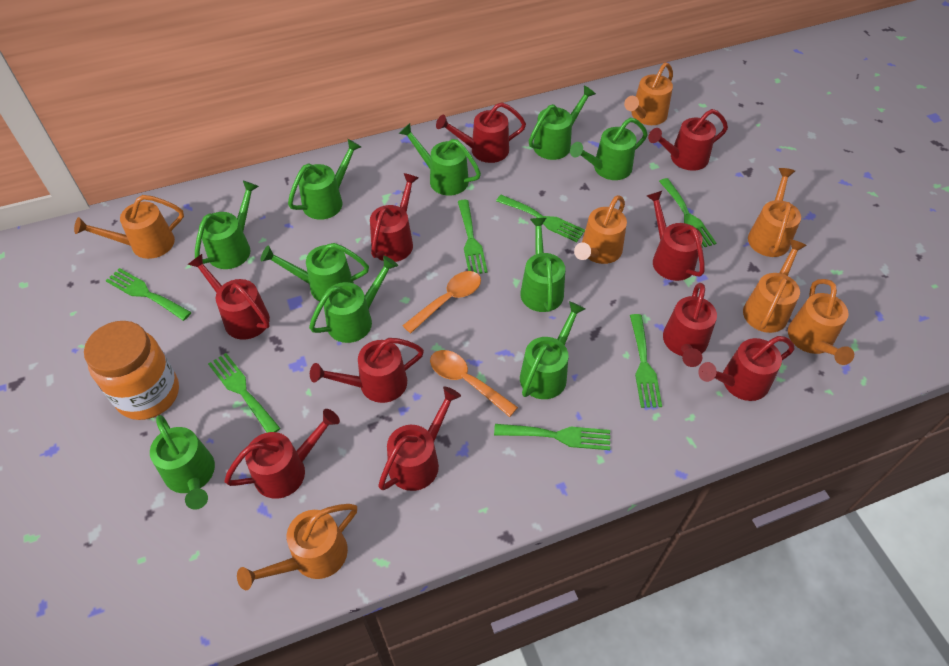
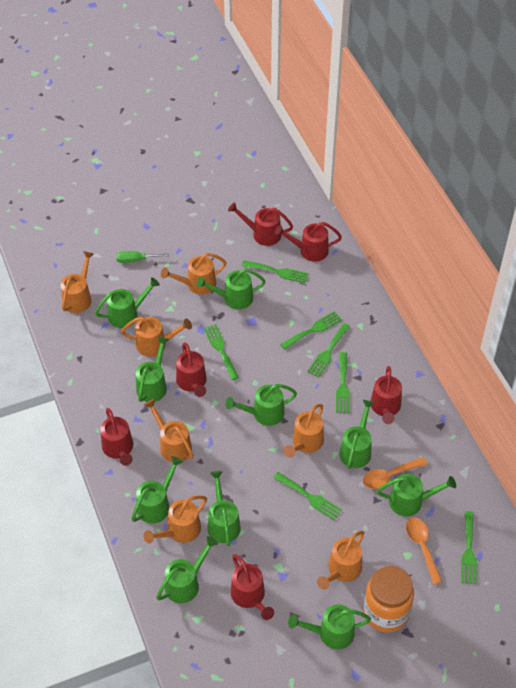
green screwdriver: 0 -> 1
red watering can: 10 -> 6

